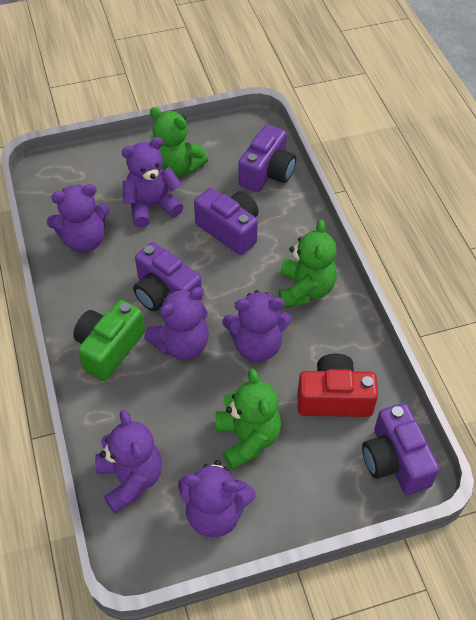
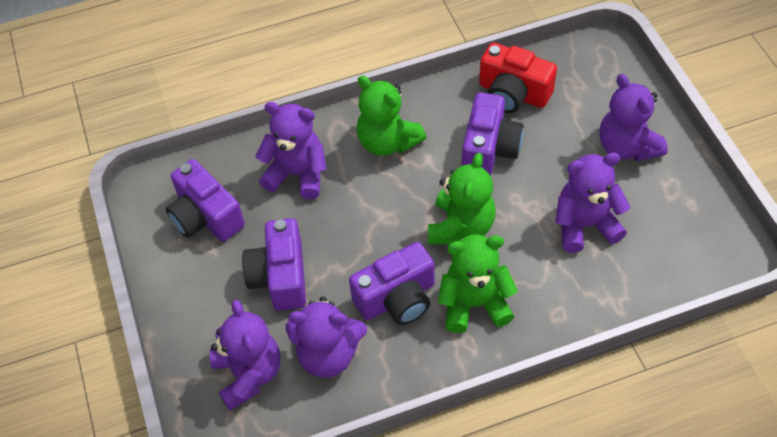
green camera: 1 -> 0
purple teddy bear: 6 -> 5

